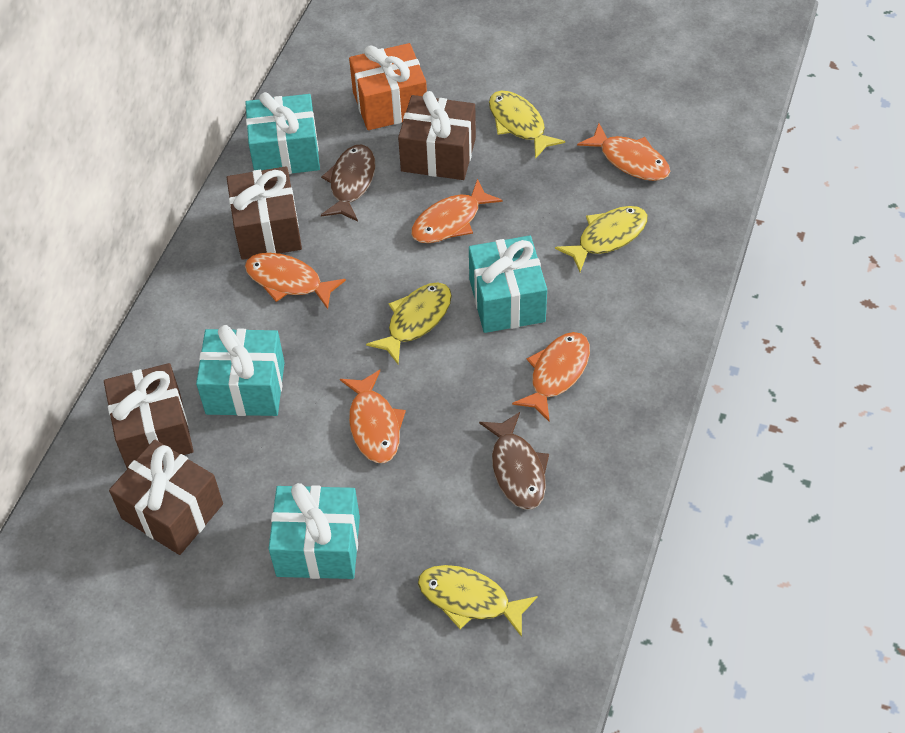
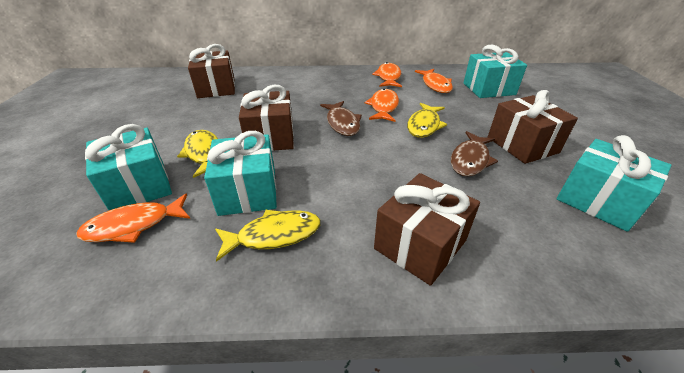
orange fish: 5 -> 4
orange gift: 1 -> 0
yellow fish: 4 -> 3

